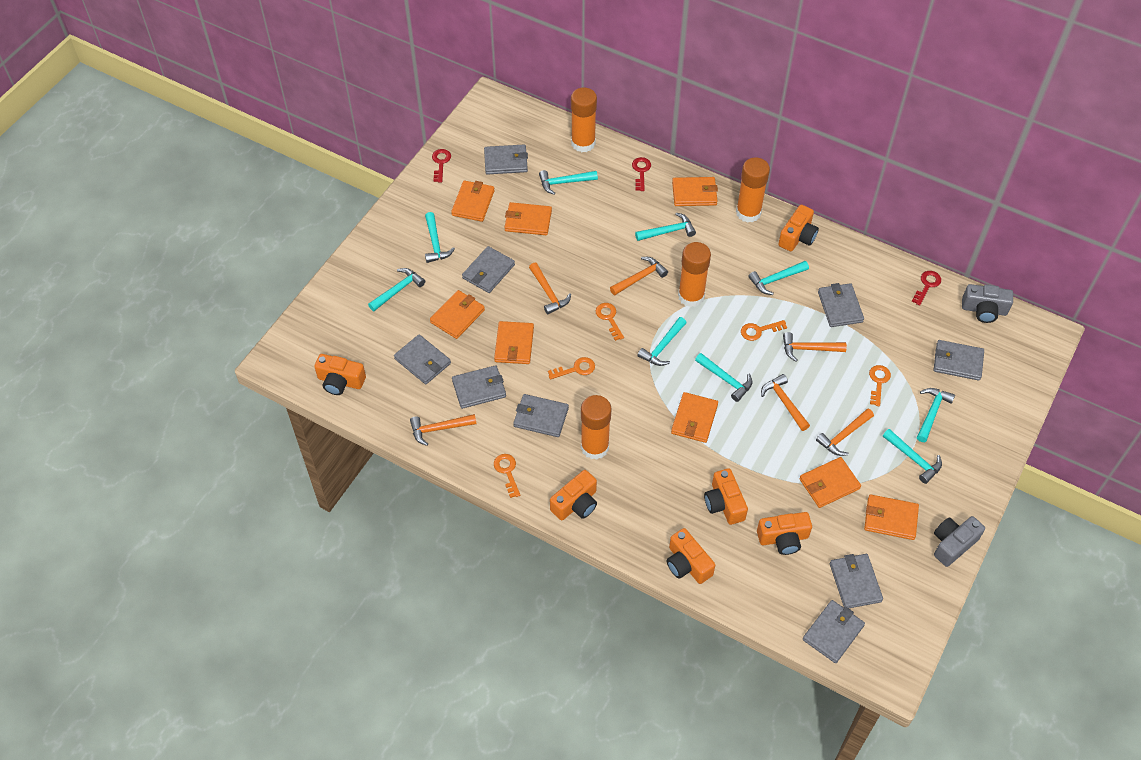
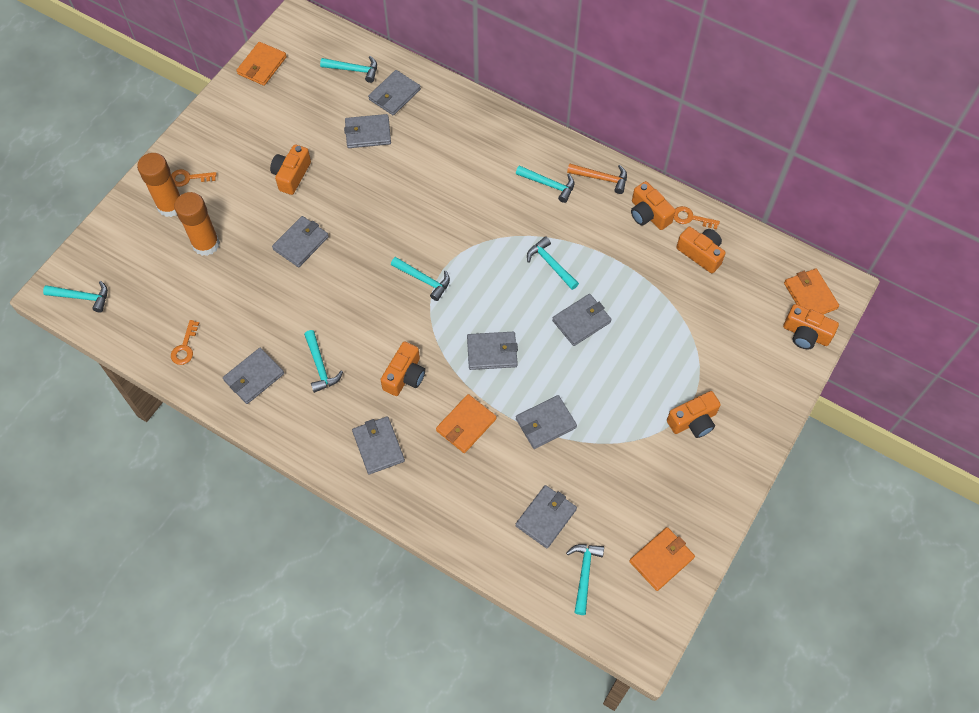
grey camera: 2 -> 0
orange glue stick: 4 -> 2
orange hammer: 6 -> 1
orange key: 5 -> 3
orange wallet: 8 -> 4
red key: 3 -> 0
turquoise hammer: 9 -> 7

